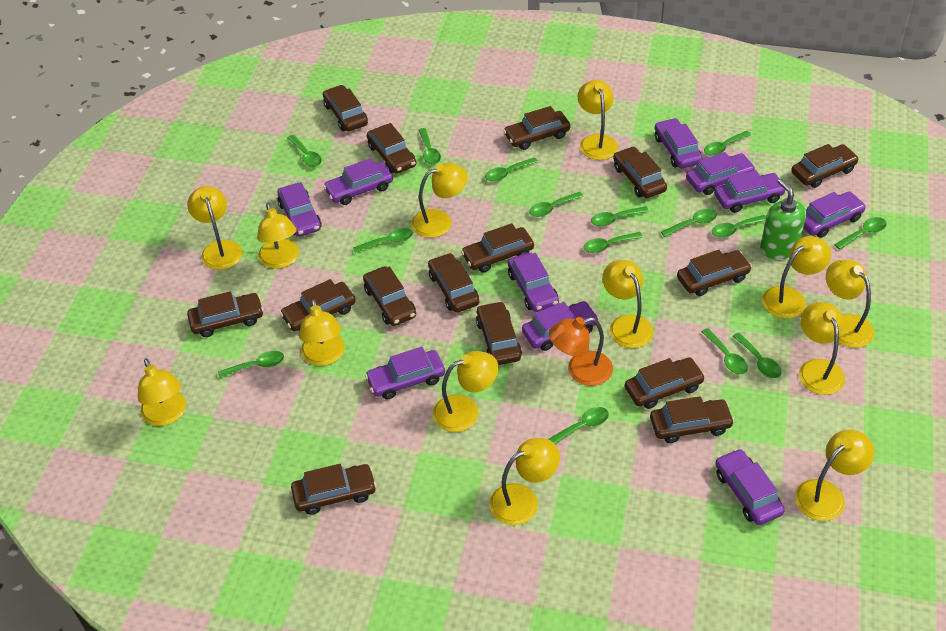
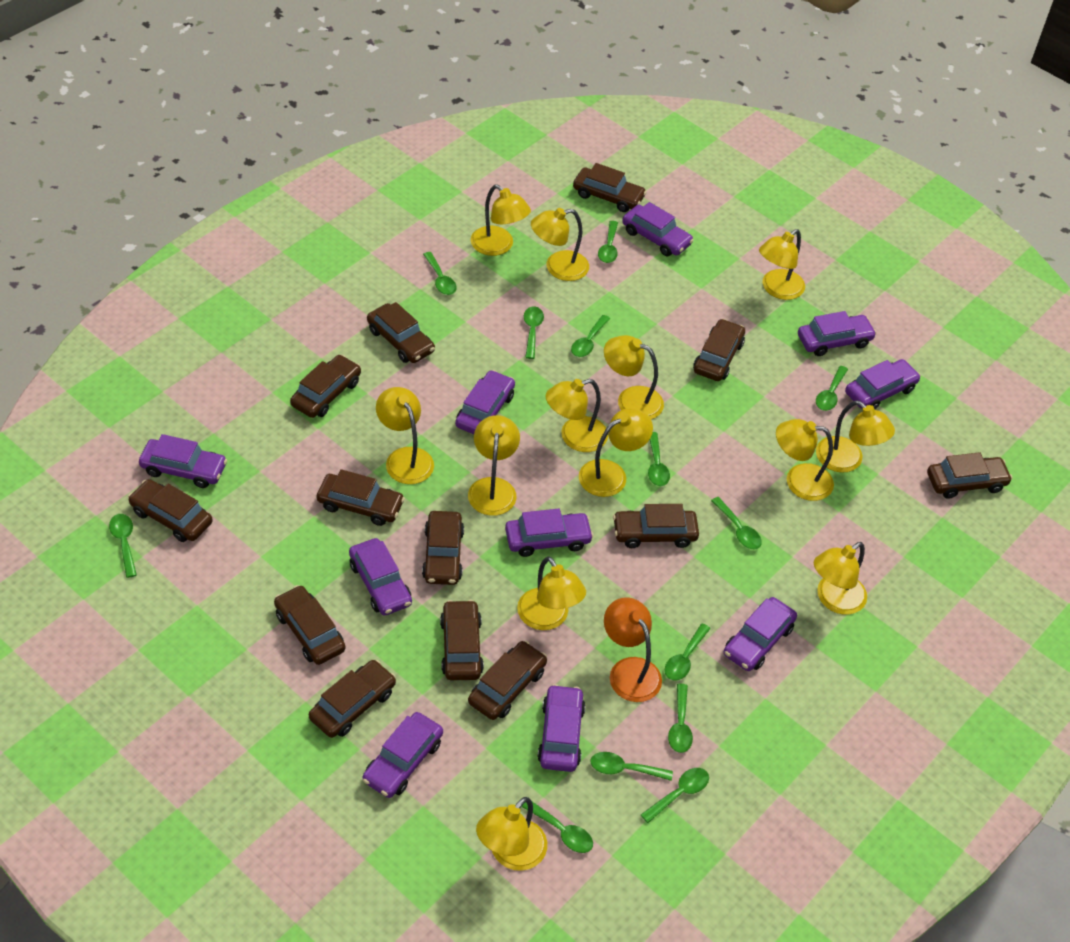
brown car: 15 -> 13
green soap dispenser: 1 -> 0
green spoon: 15 -> 13

